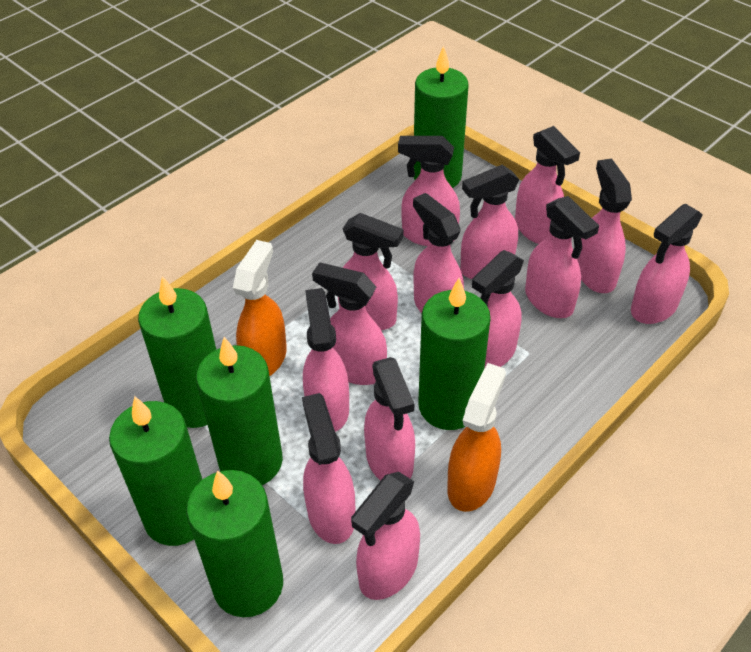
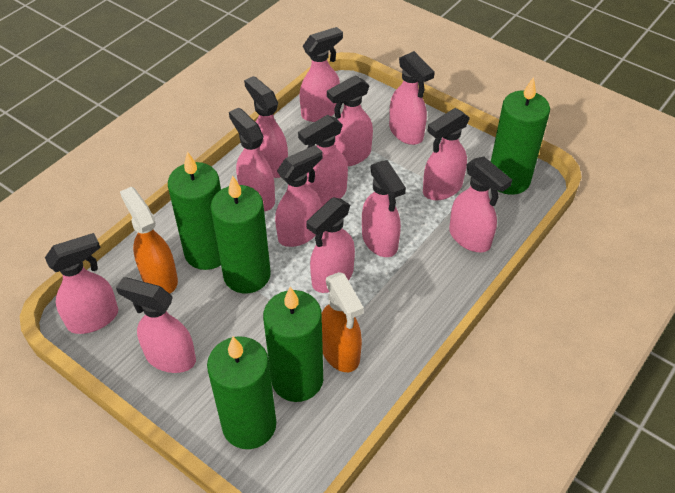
green candle: 6 -> 5
pink spray bottle: 14 -> 13

